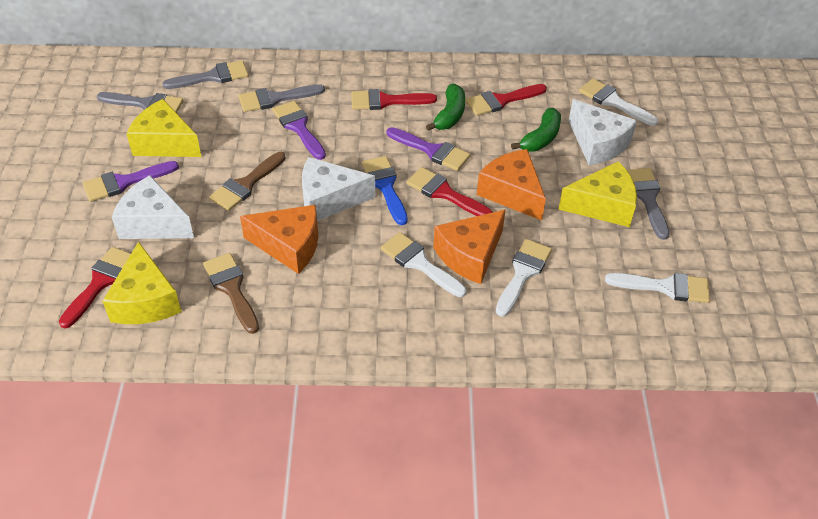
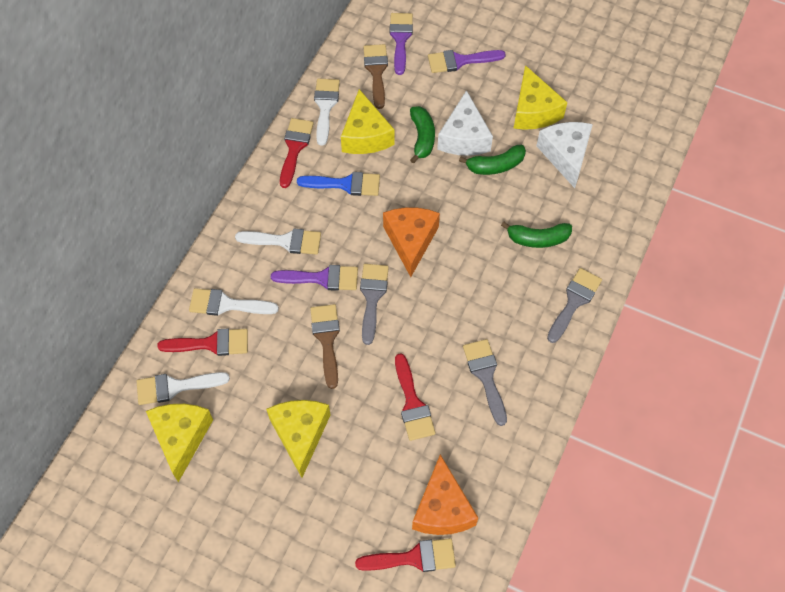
green banana: 2 -> 3
grey brush: 4 -> 3
orange cheese: 3 -> 2
white cheese: 3 -> 2
yellow cheese: 3 -> 4

